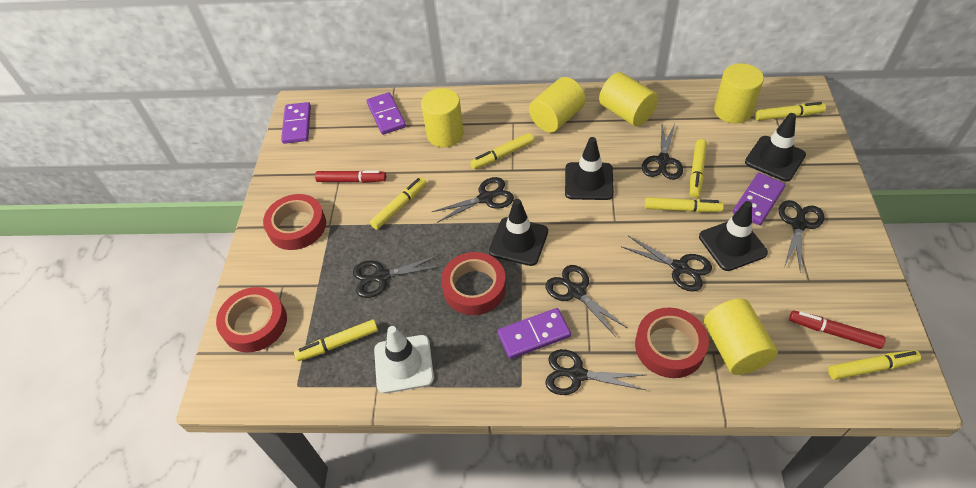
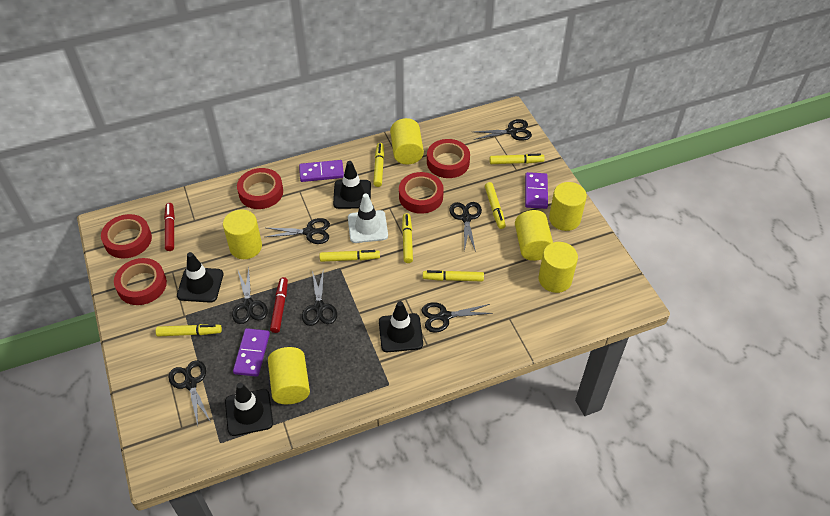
purple domino: 4 -> 3
red tape: 4 -> 5
yellow cylinder: 5 -> 6

